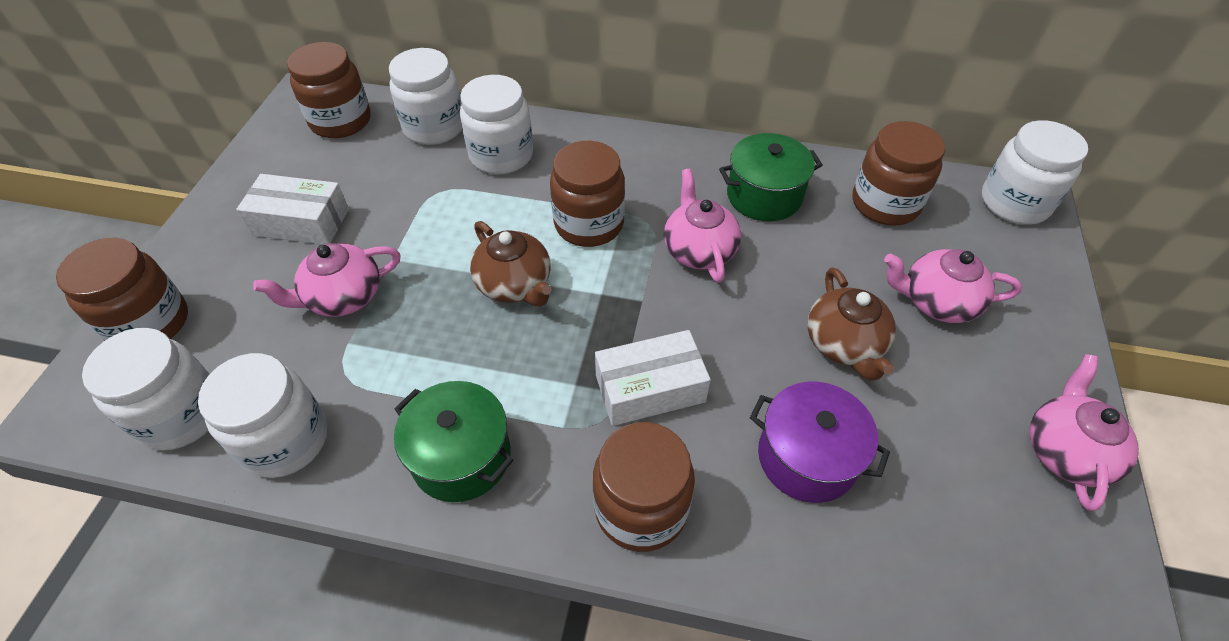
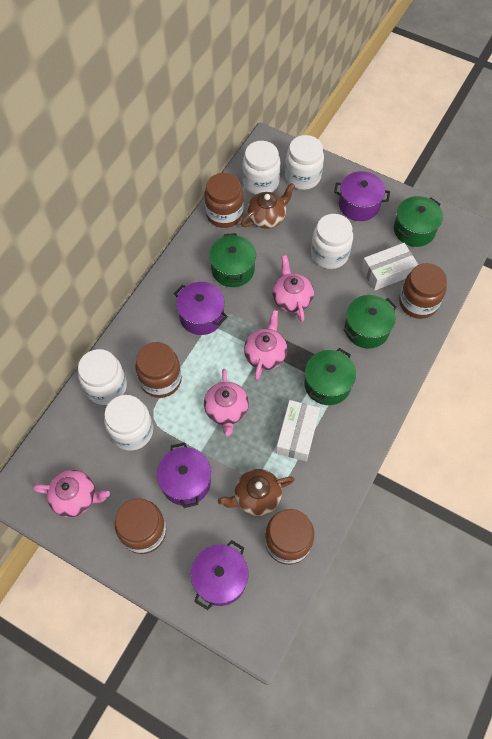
green pot: 2 -> 4
purple pot: 1 -> 4

